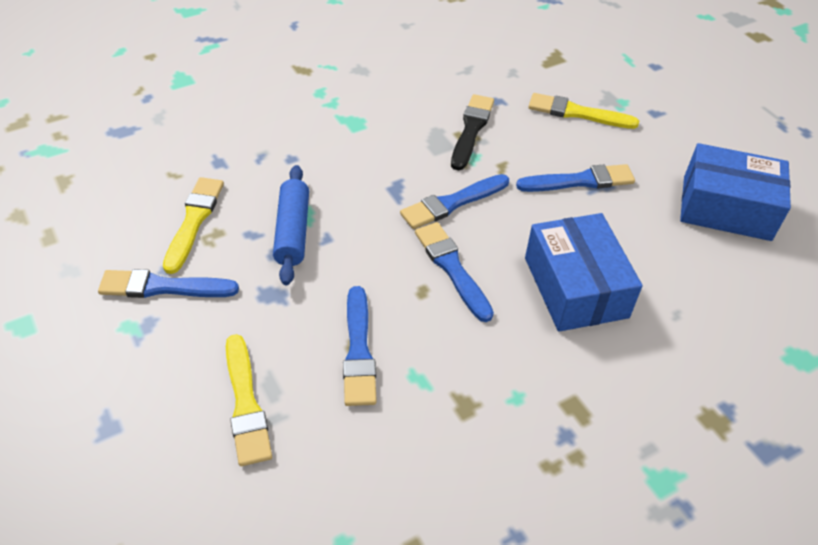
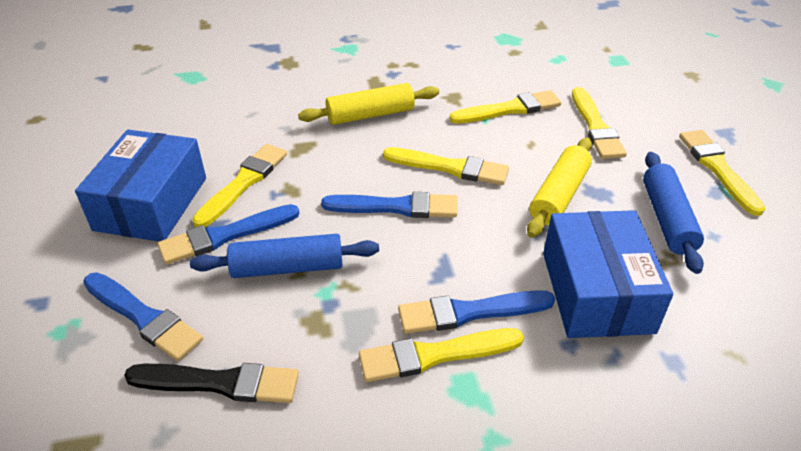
blue brush: 5 -> 4
blue rolling pin: 1 -> 2
yellow brush: 3 -> 6
yellow rolling pin: 0 -> 2

